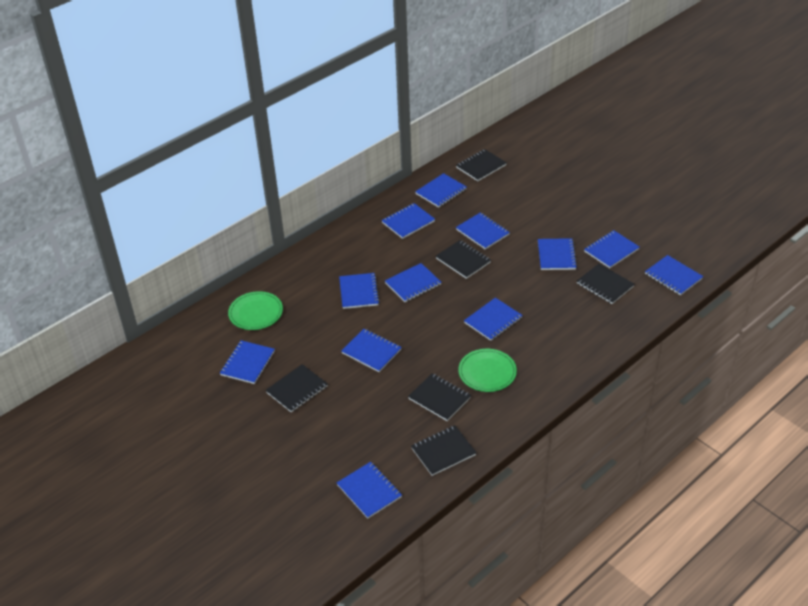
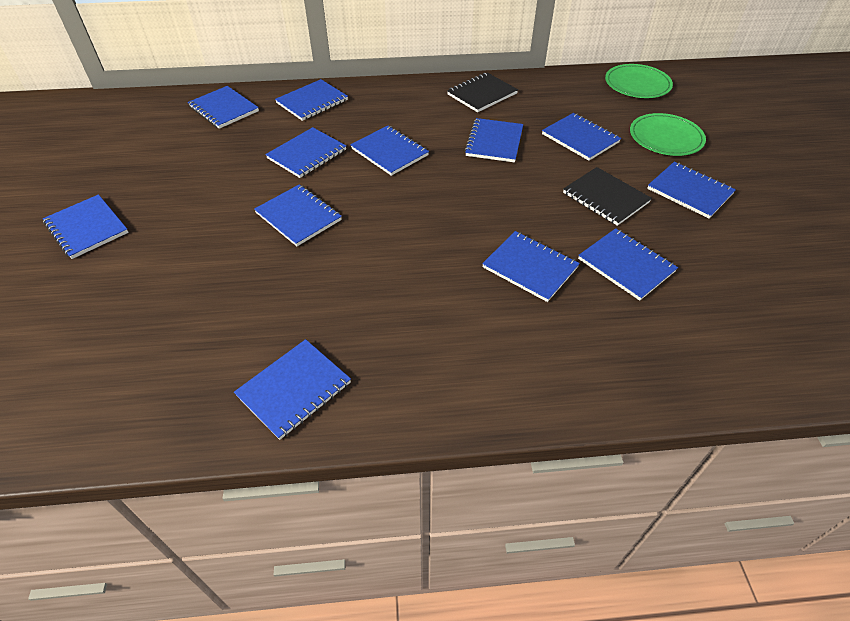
black notebook: 6 -> 2

